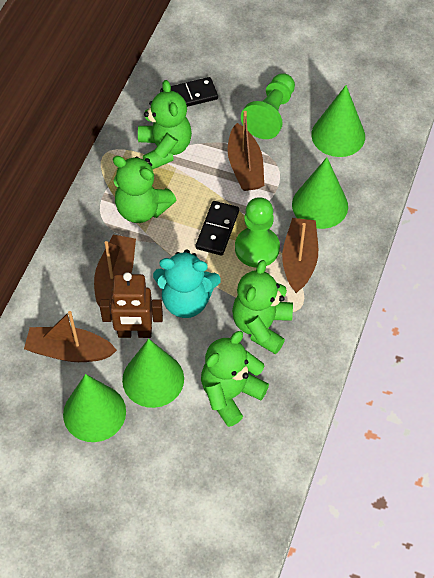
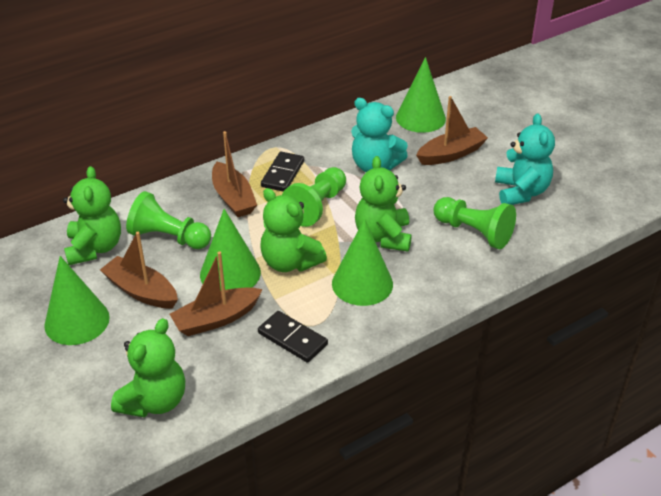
brown robot: 1 -> 0
green pawn: 2 -> 3
turquoise teddy bear: 1 -> 2

